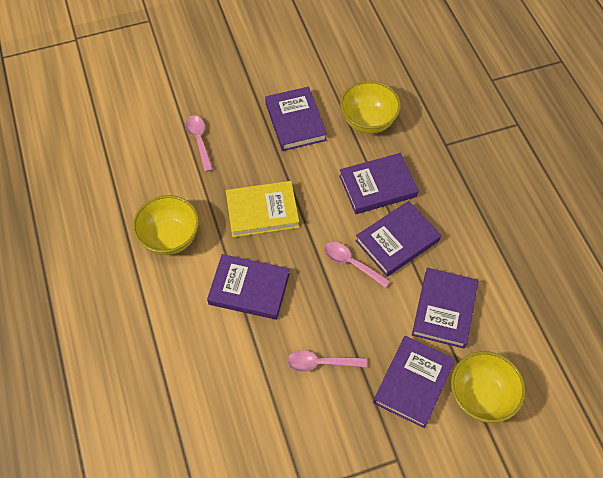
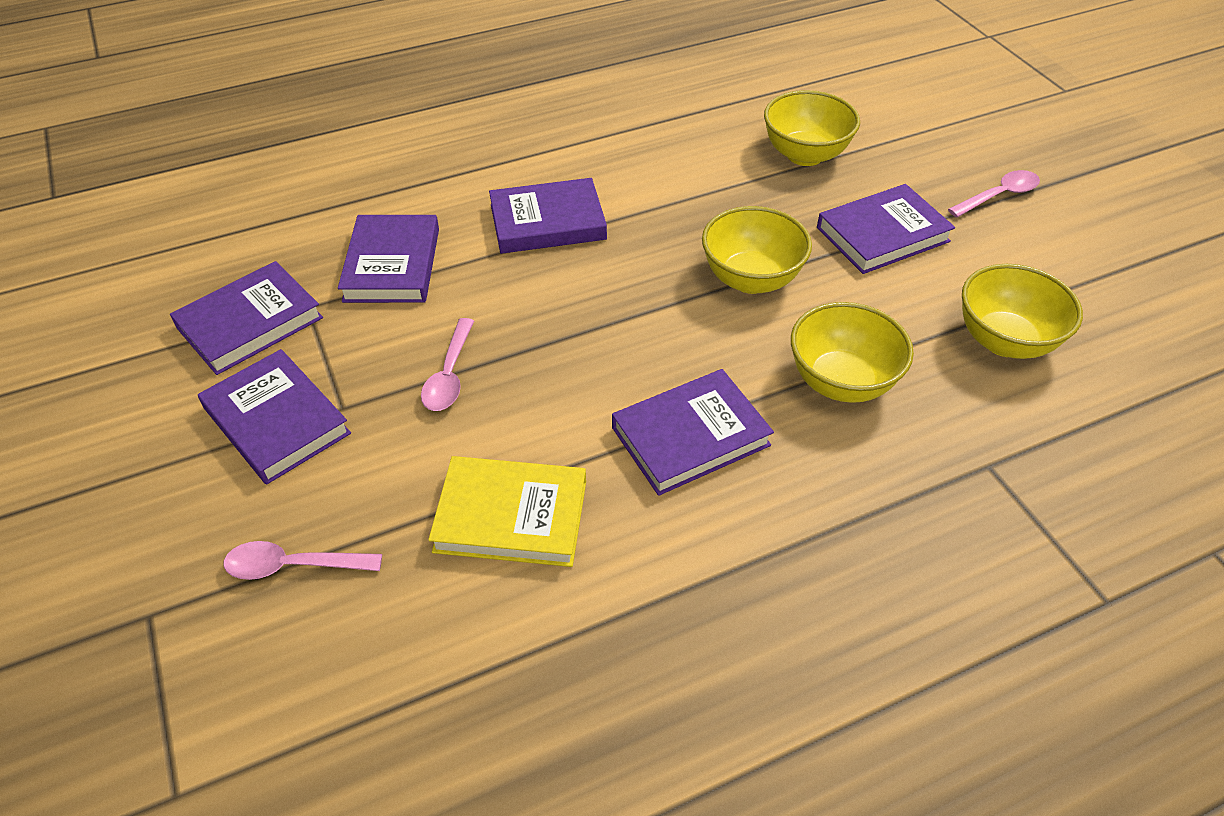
yellow bowl: 3 -> 4

